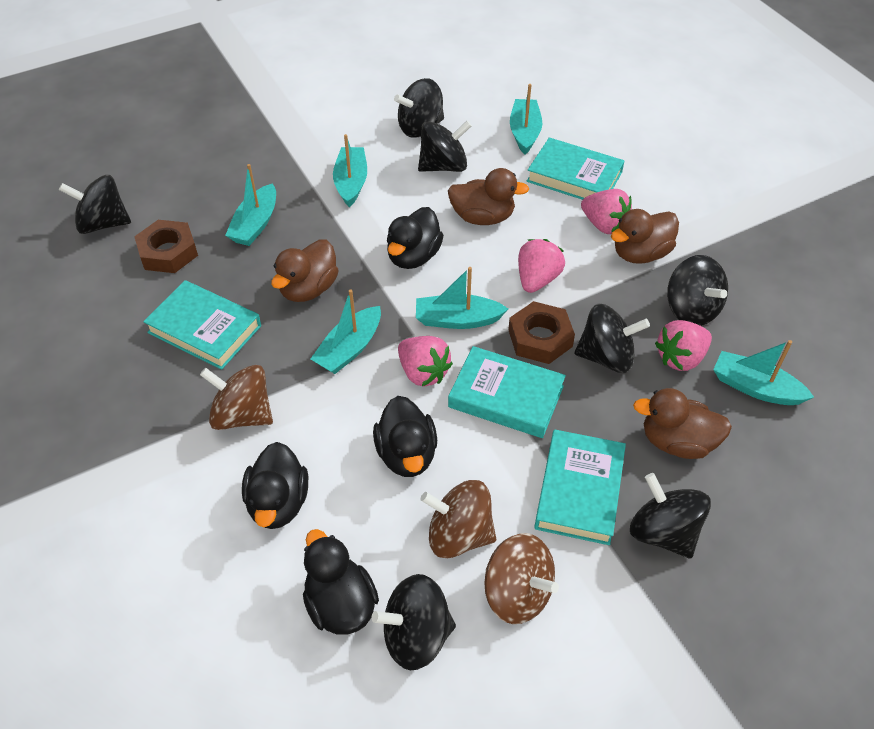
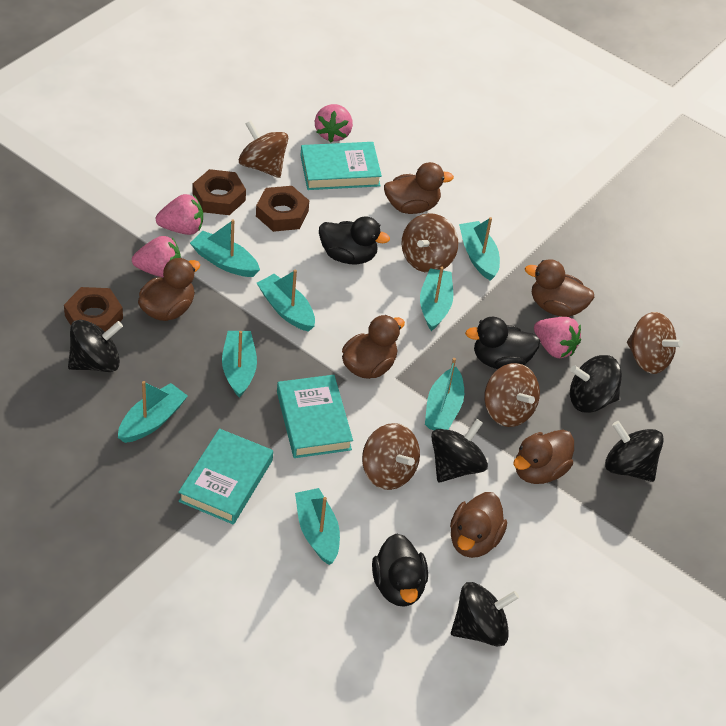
black duck: 4 -> 3
black spinning top: 7 -> 5
brown duck: 4 -> 6
brown nut: 2 -> 3
brown spinning top: 3 -> 5
turquoise boat: 6 -> 8
turquoise book: 4 -> 3

